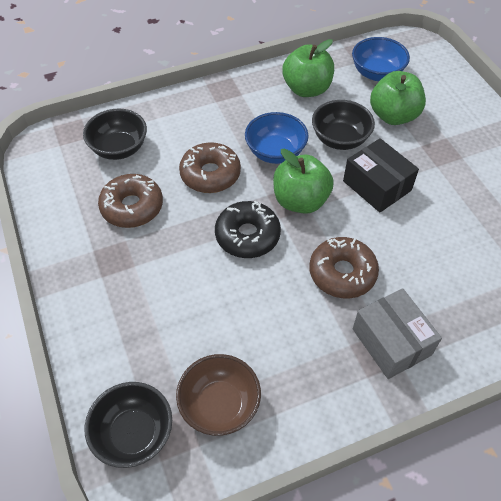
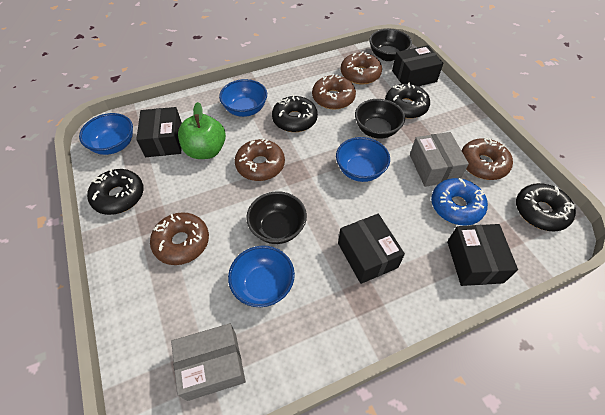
black box: 1 -> 4
black donut: 1 -> 4
blue bowl: 2 -> 4
blue donut: 0 -> 1
brown bowl: 1 -> 0
brown donut: 3 -> 5
green apple: 3 -> 1
grey box: 1 -> 2

